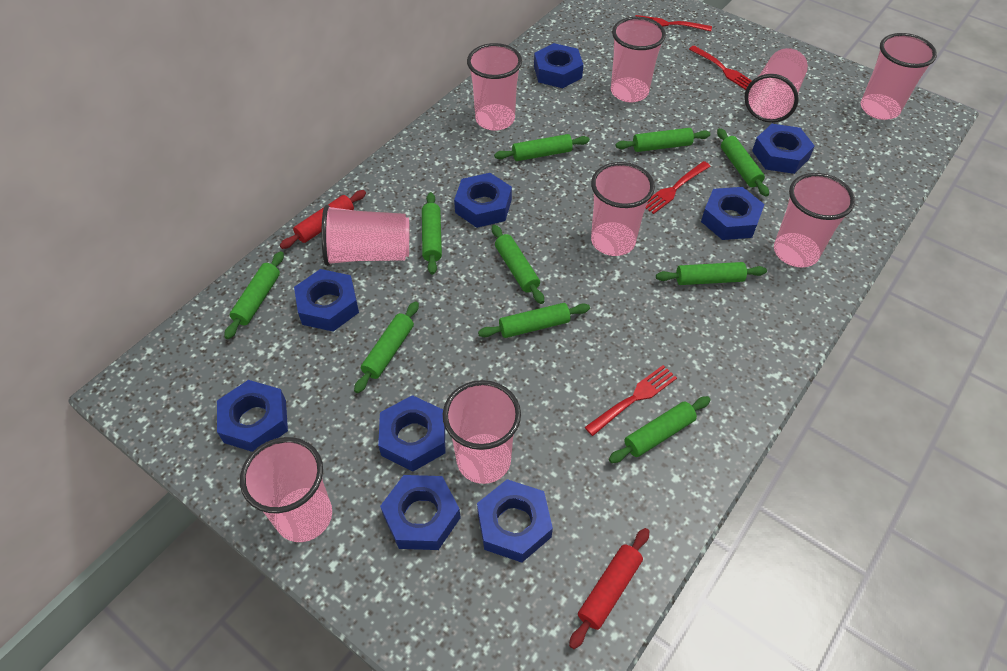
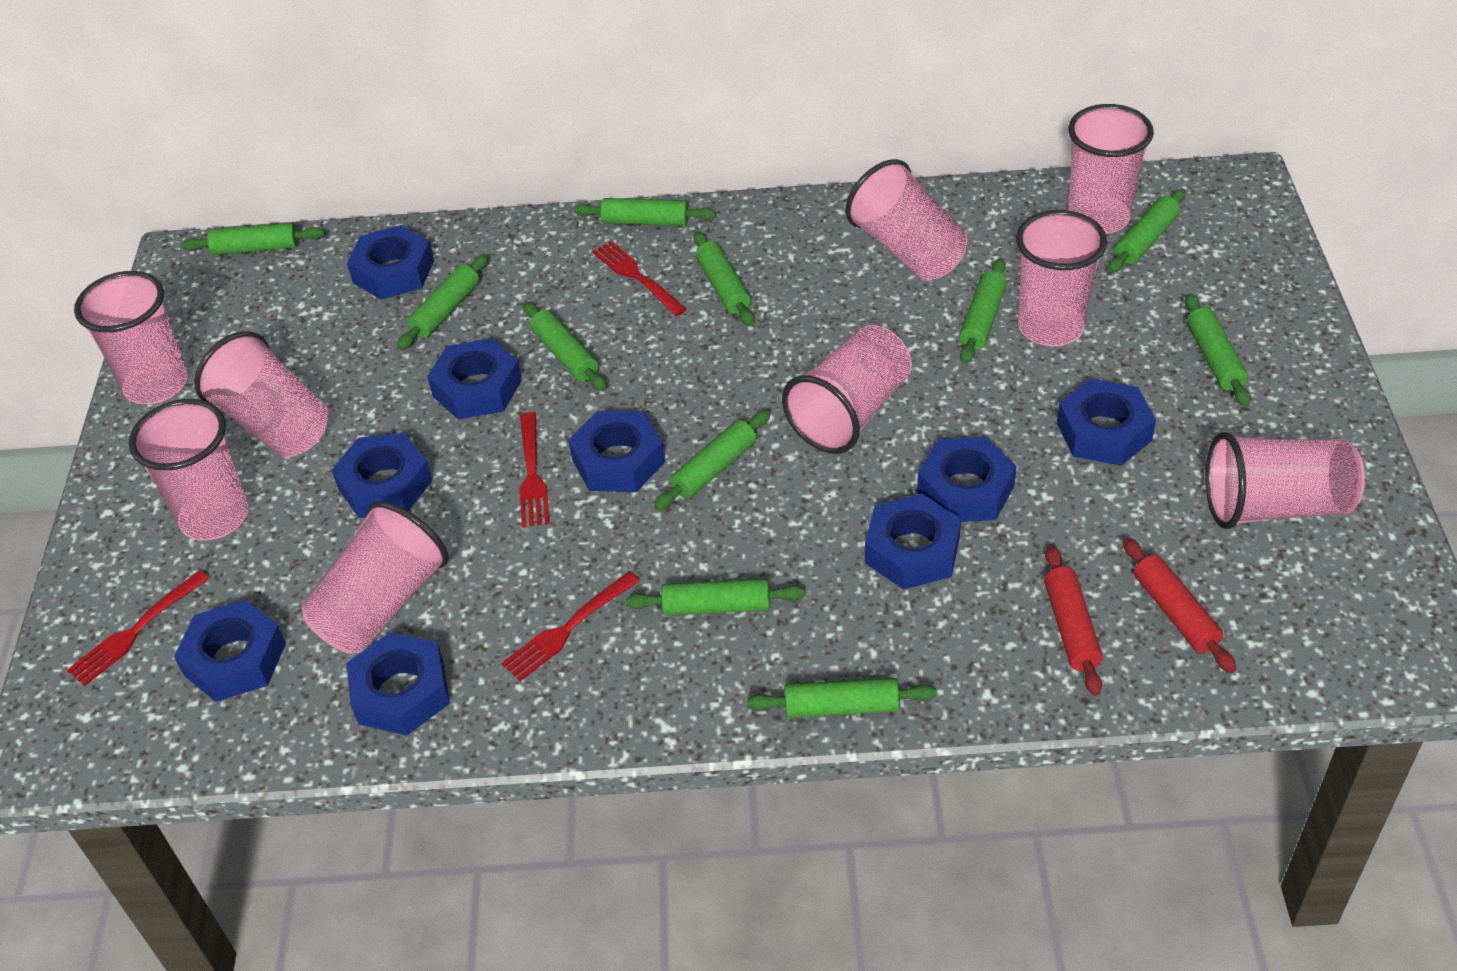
green rolling pin: 10 -> 11

